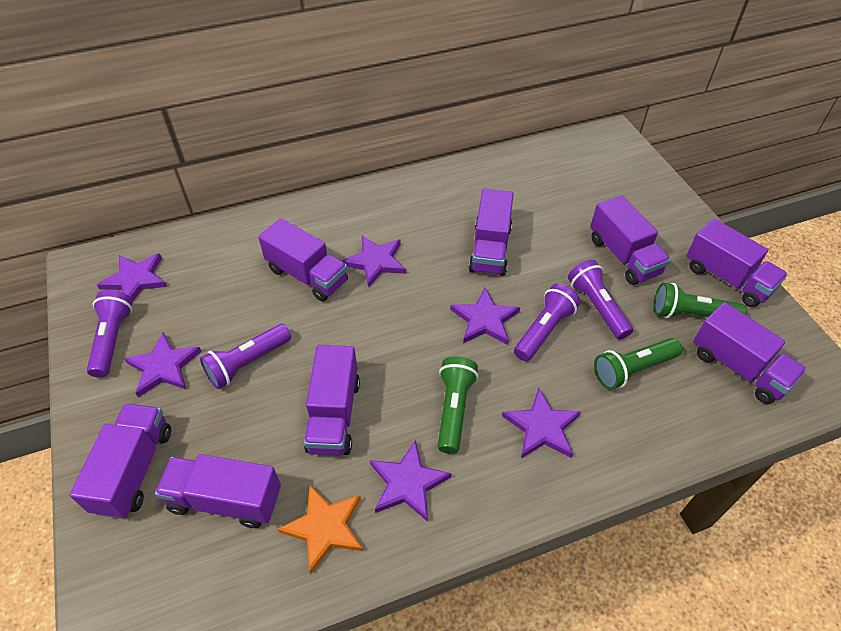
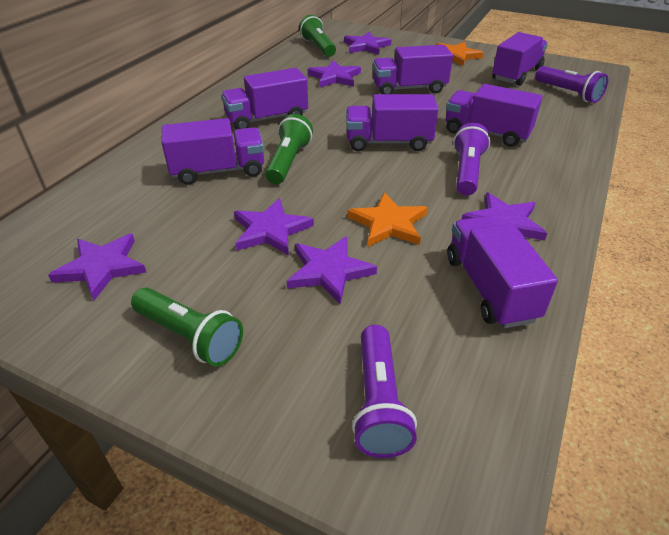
orange star: 1 -> 2
purple flashlight: 4 -> 3
purple truck: 8 -> 7

